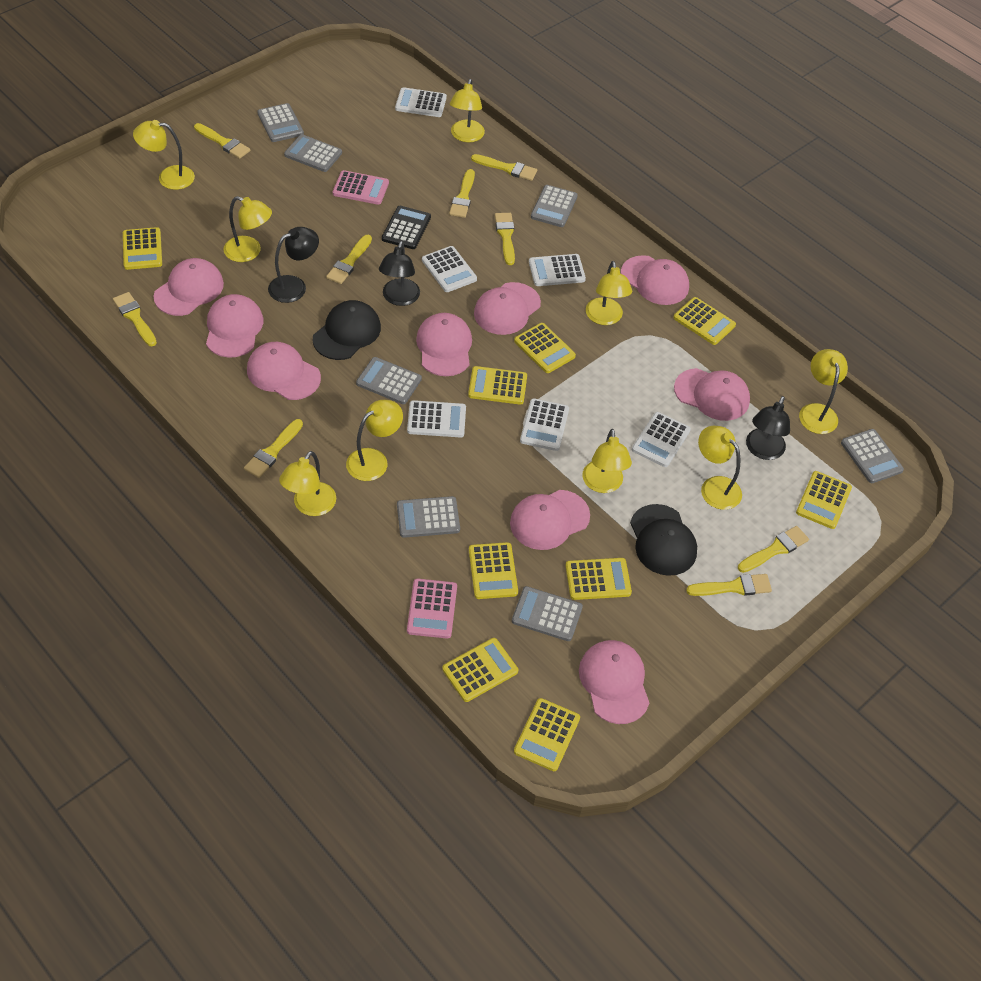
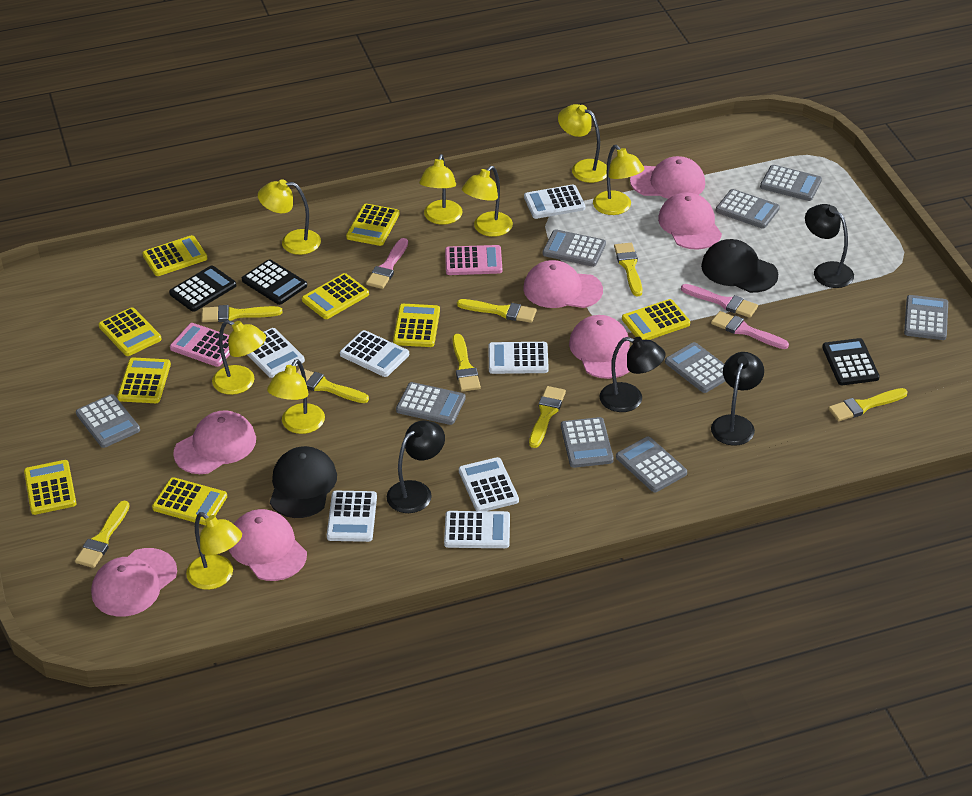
black calculator: 1 -> 3
black lamp: 3 -> 4
grey calculator: 7 -> 9
pink brush: 0 -> 3
pink cap: 9 -> 7
white calculator: 6 -> 7
yellow brush: 9 -> 8
yellow lamp: 9 -> 8

